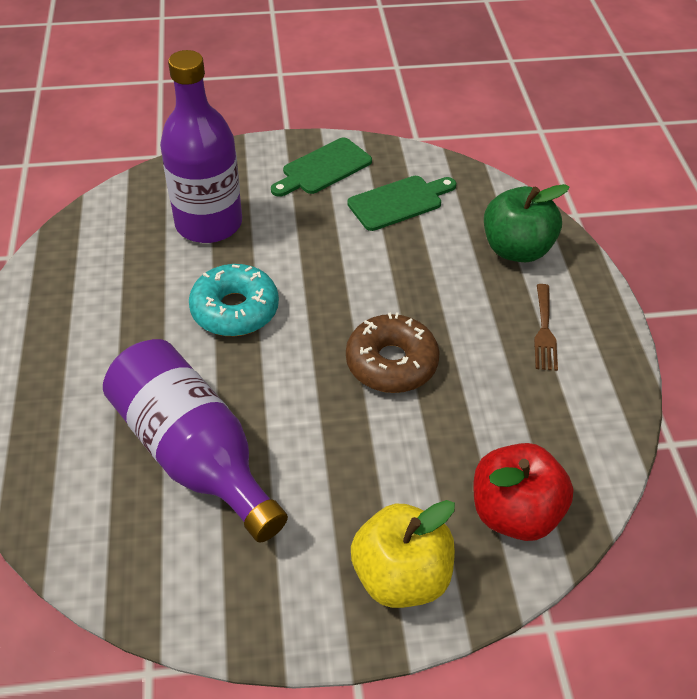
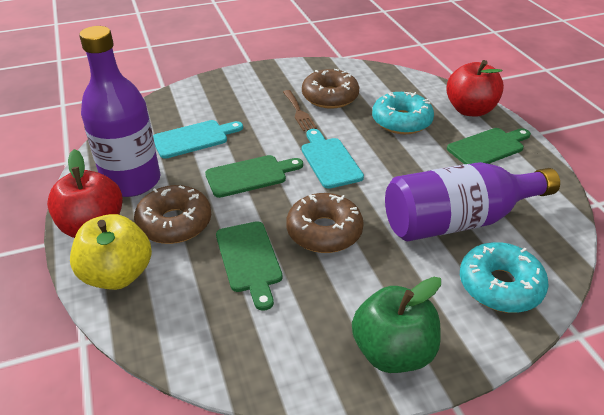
brown donut: 1 -> 3
green cutting board: 2 -> 3
red apple: 1 -> 2
turquoise cutting board: 0 -> 2
turquoise donut: 1 -> 2

